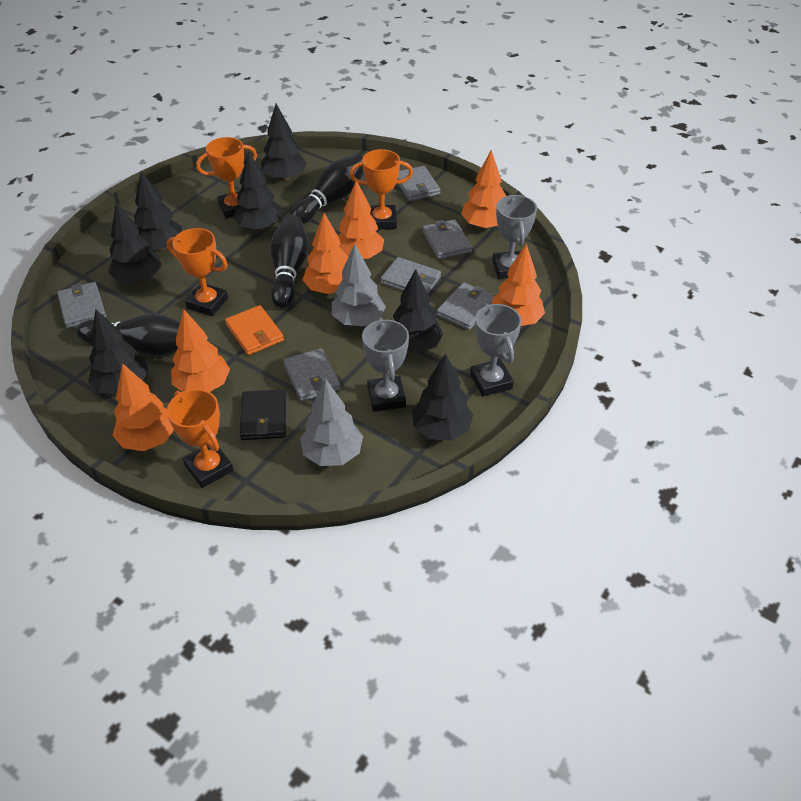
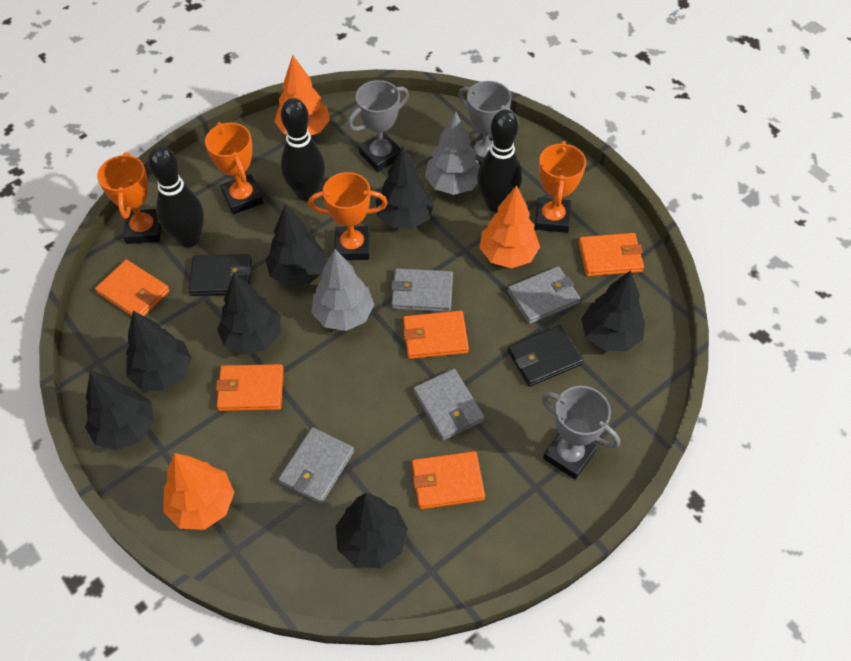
black wallet: 1 -> 2
grey wallet: 6 -> 4
orange tree: 6 -> 3
orange wallet: 1 -> 5

